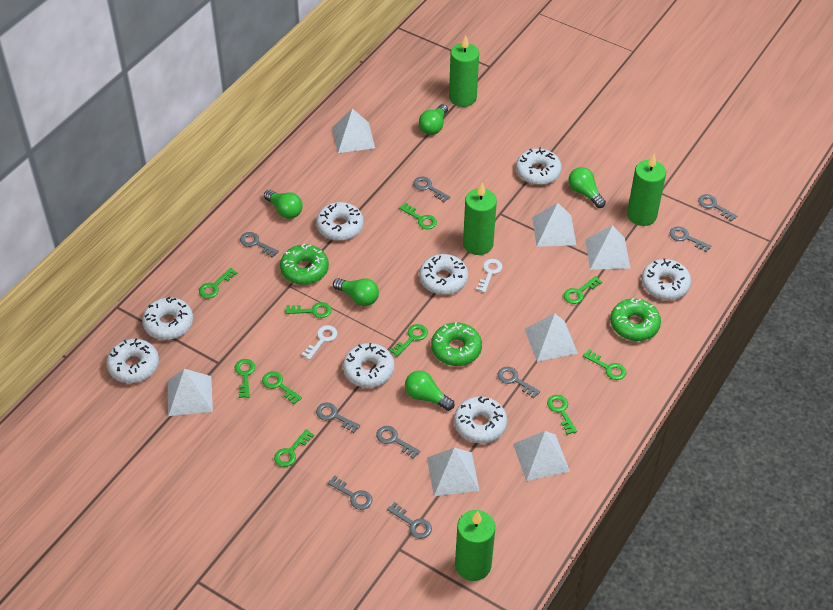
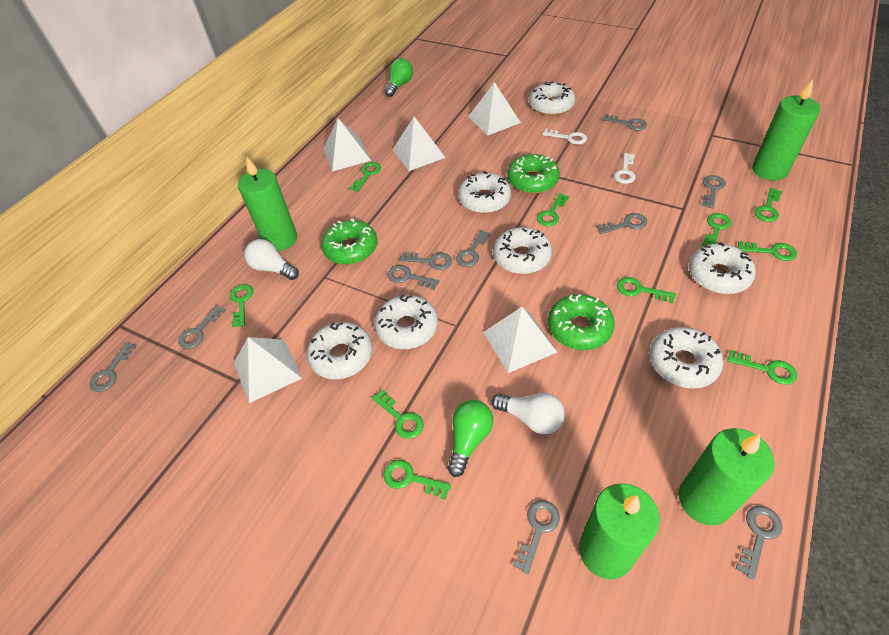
green light bulb: 5 -> 2
grey key: 9 -> 10
white donut: 8 -> 7
white light bulb: 0 -> 2
white pyramid: 7 -> 5

